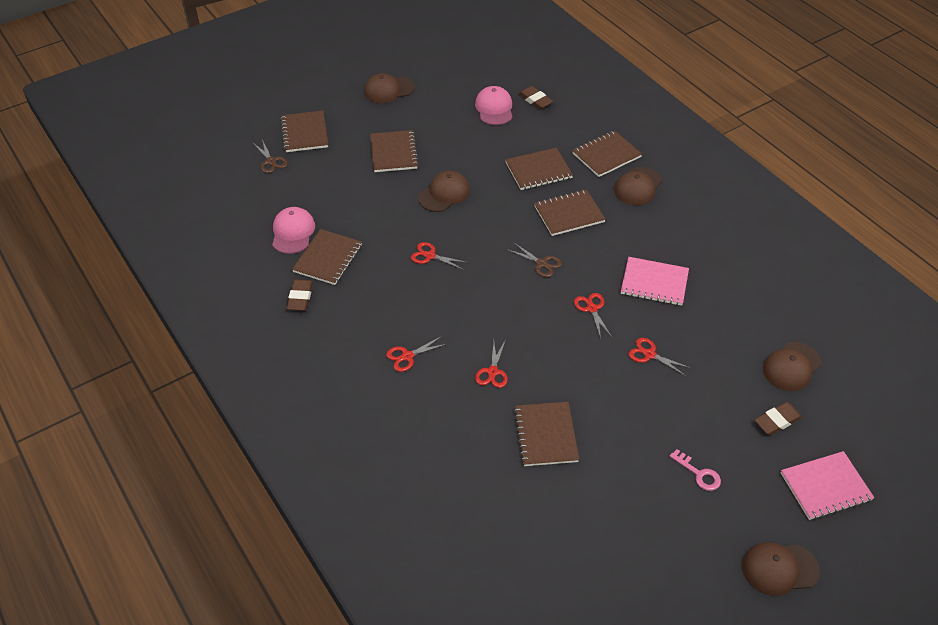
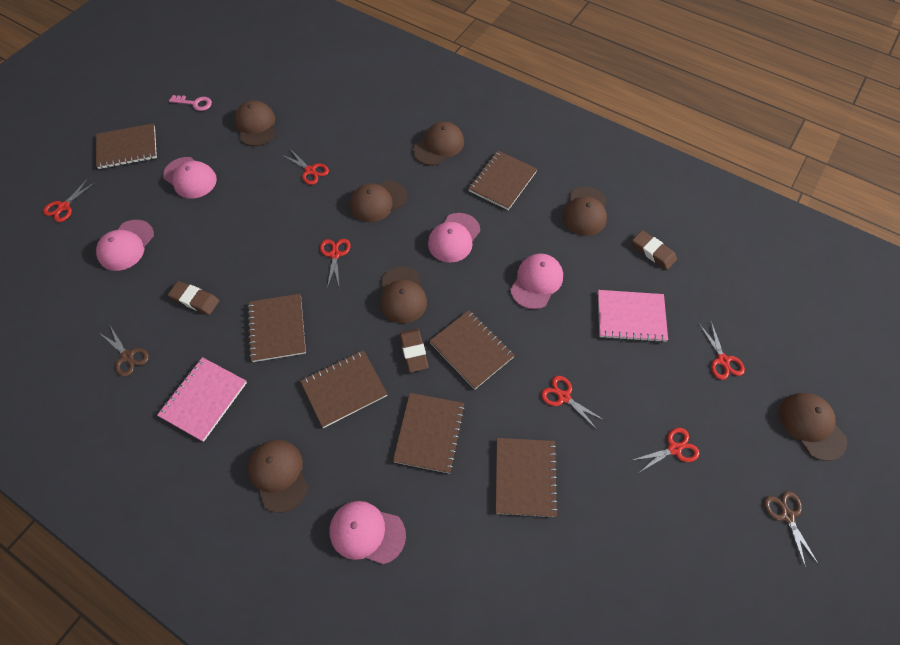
brown cap: 5 -> 7
pink cap: 2 -> 5
red scissors: 5 -> 6

